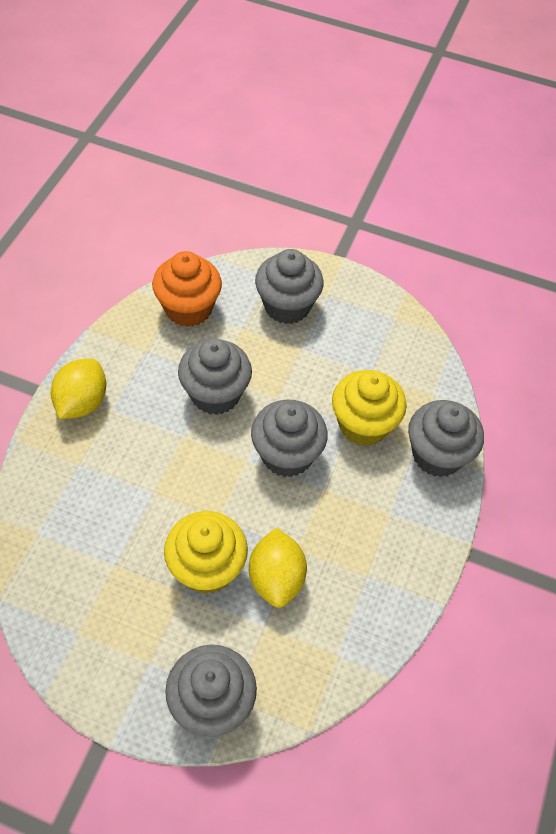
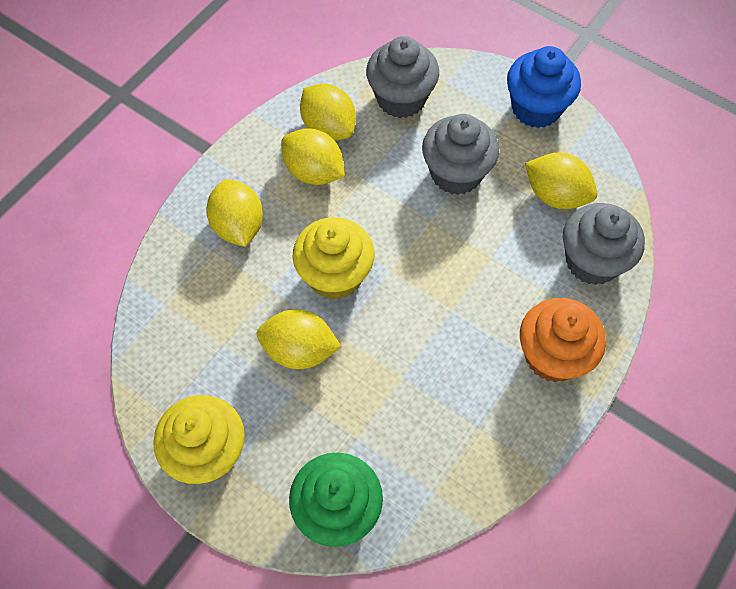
blue cupcake: 0 -> 1
green cupcake: 0 -> 1
grey cupcake: 5 -> 3
yellow lemon: 2 -> 5

